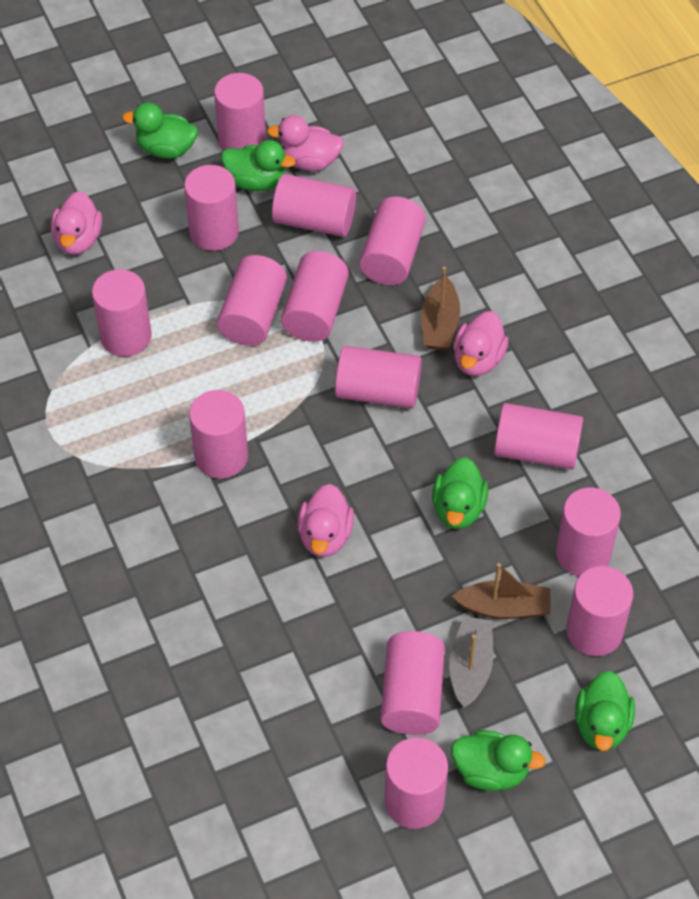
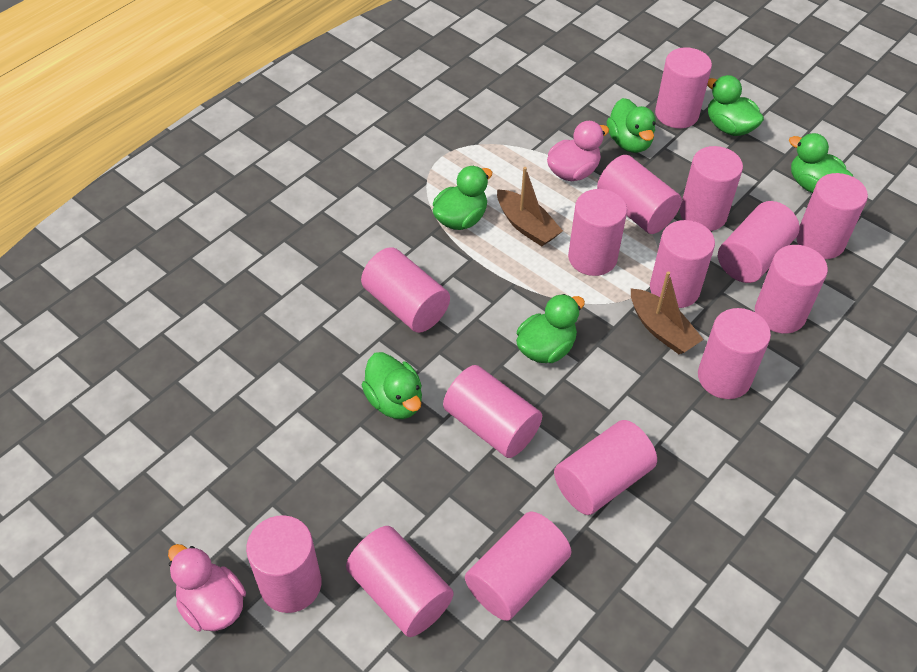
green duck: 5 -> 6
grey boat: 1 -> 0
pink cylinder: 14 -> 15
pink duck: 4 -> 2

